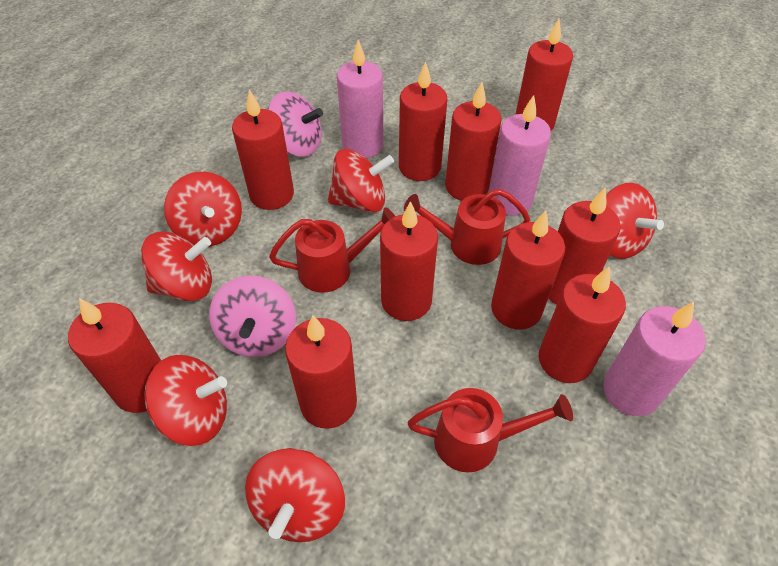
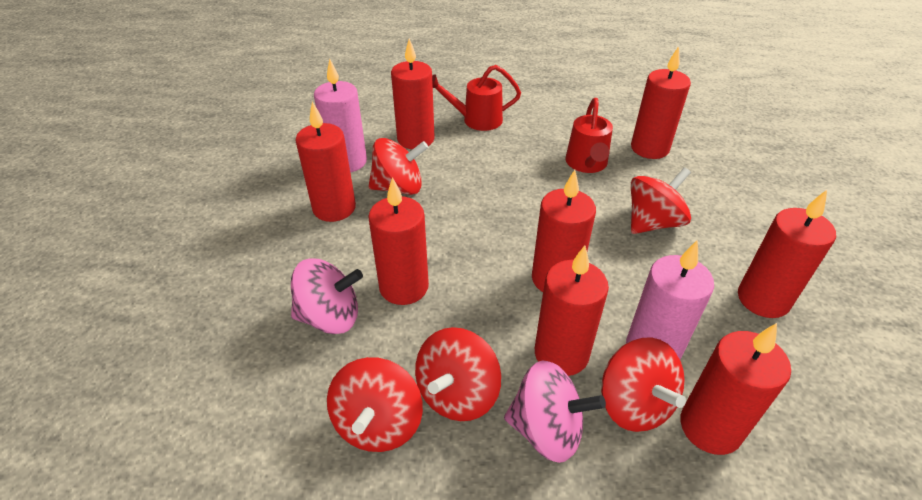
pink candle: 3 -> 2
red candle: 10 -> 8
red spinning top: 6 -> 5
red watering can: 3 -> 2

